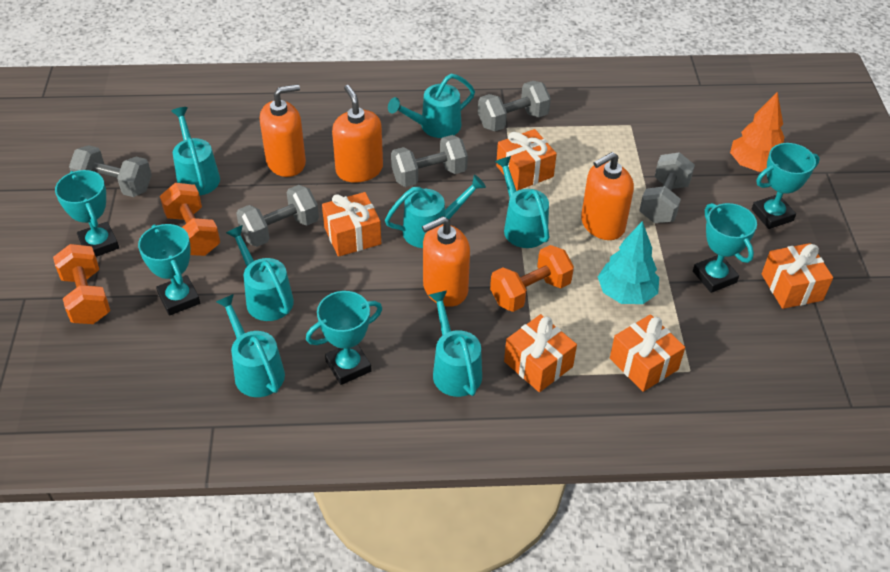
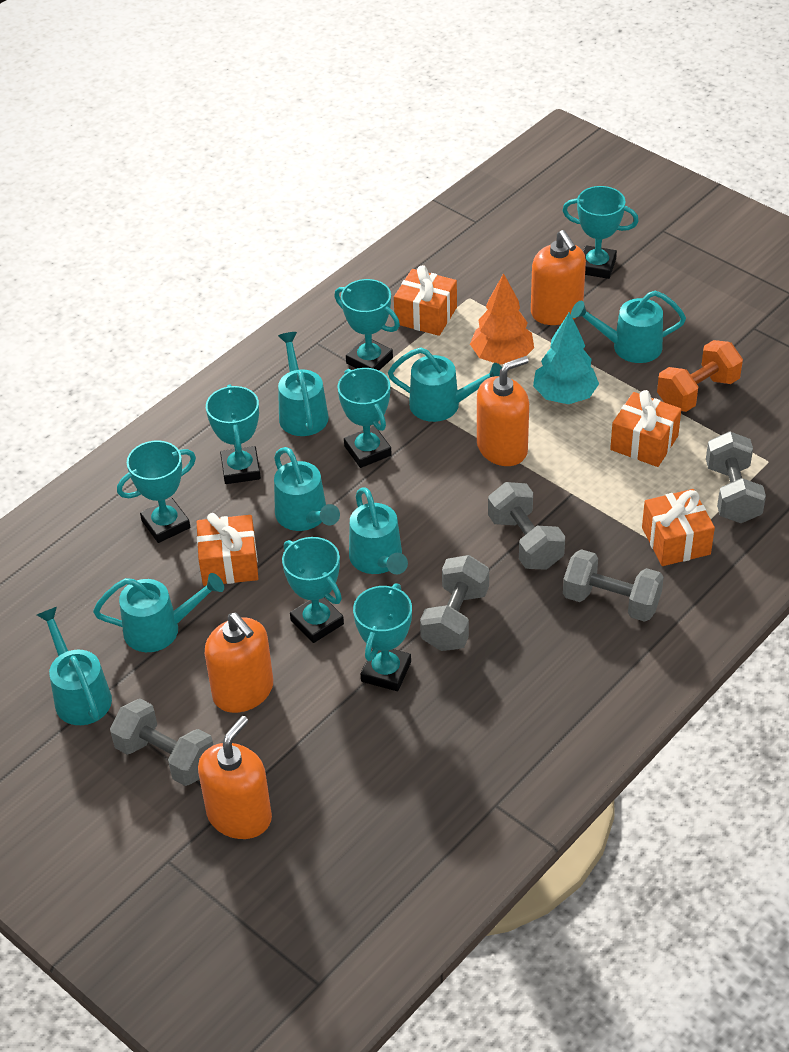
orange dumbbell: 3 -> 1
orange gift: 5 -> 4
turquoise trophy: 5 -> 7

